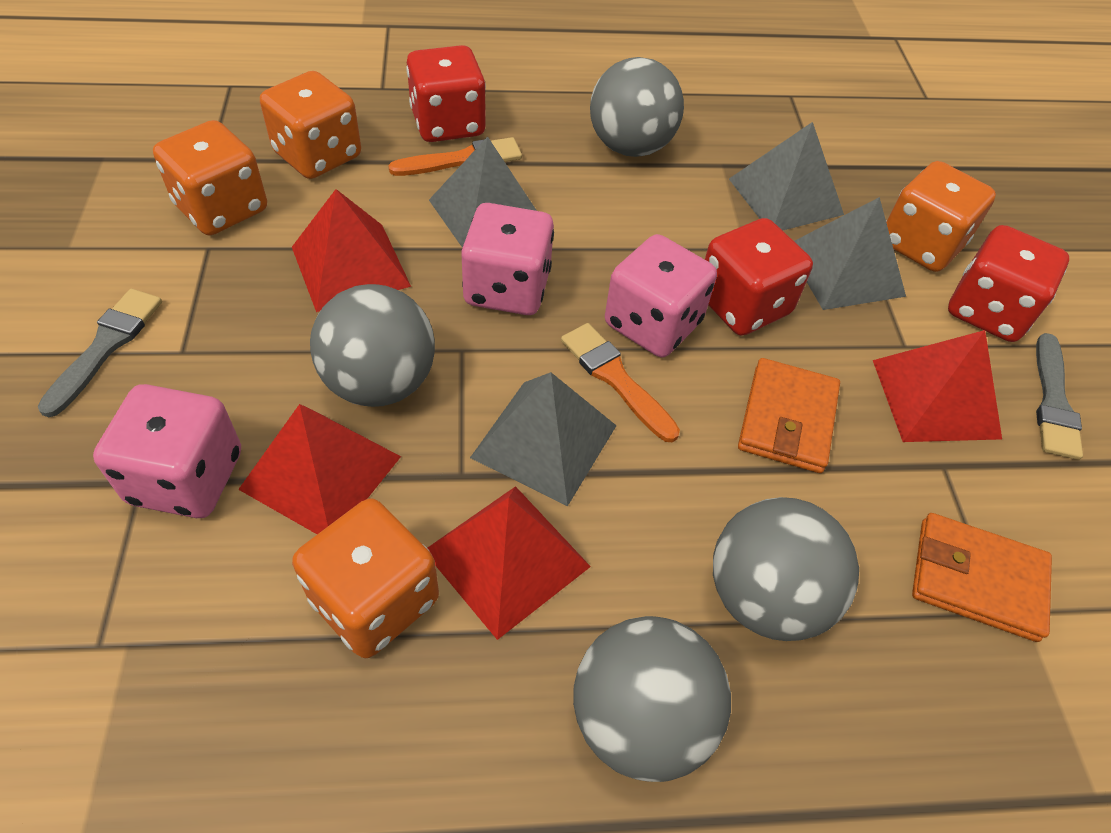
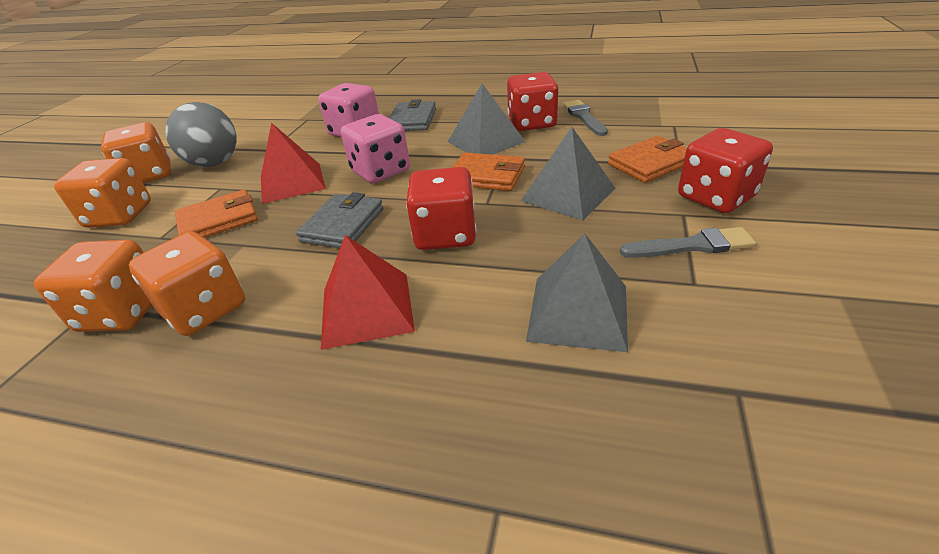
grey ball: 4 -> 1
grey pyramid: 4 -> 3
grey wallet: 0 -> 2
orange brush: 2 -> 0
orange wallet: 2 -> 3
pink dice: 3 -> 2
red pyramid: 4 -> 2

